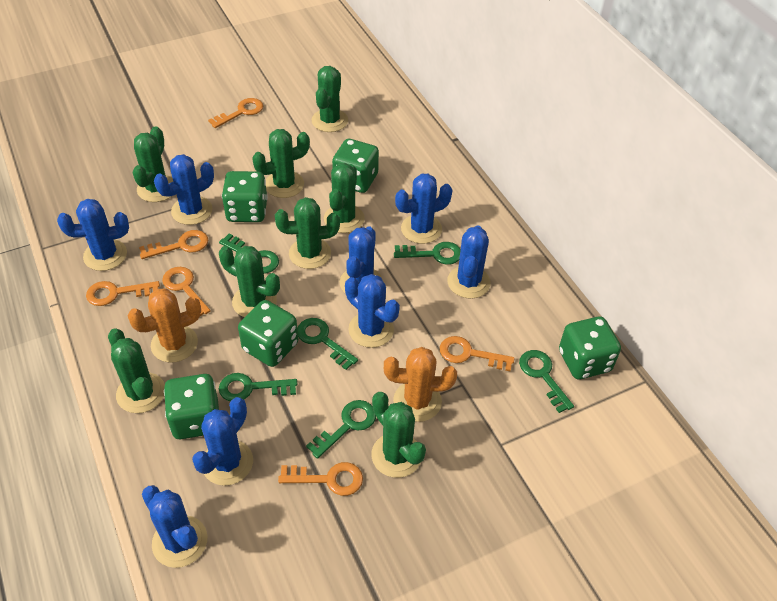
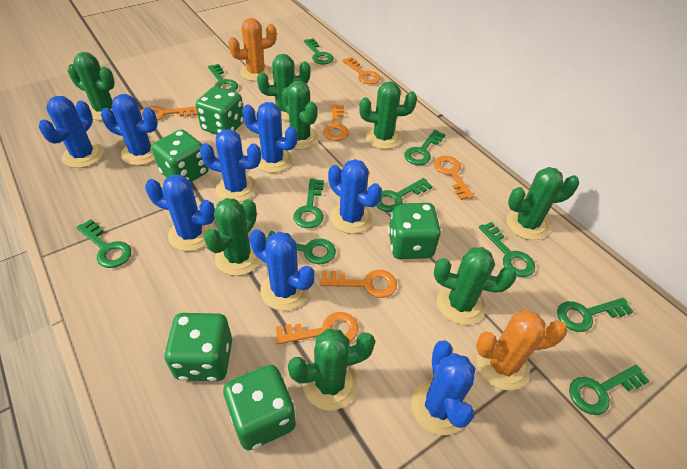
green key: 6 -> 10

